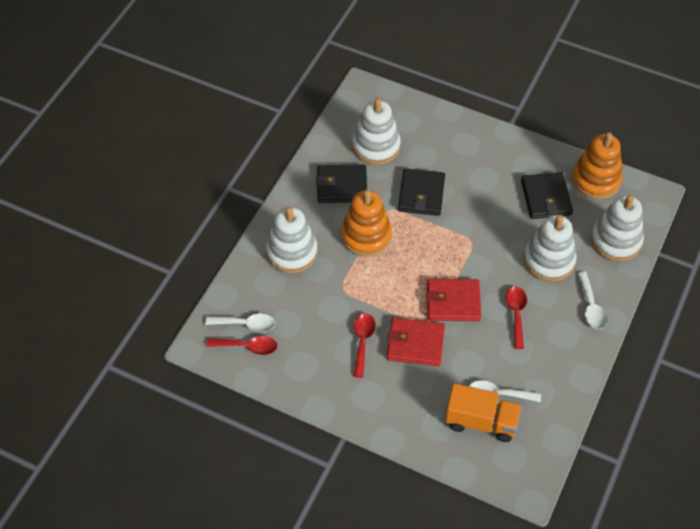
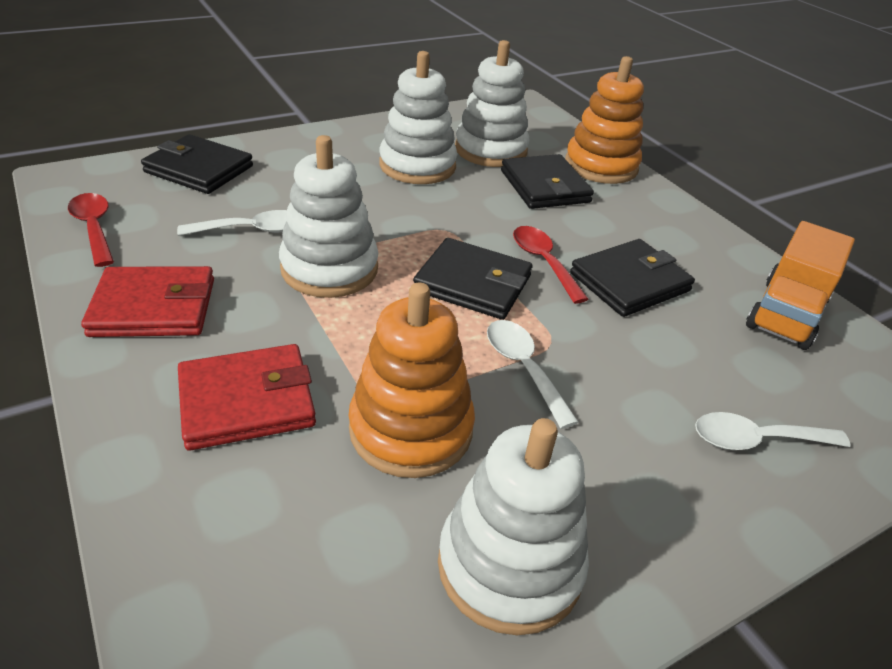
black wallet: 3 -> 4
red spoon: 3 -> 2

